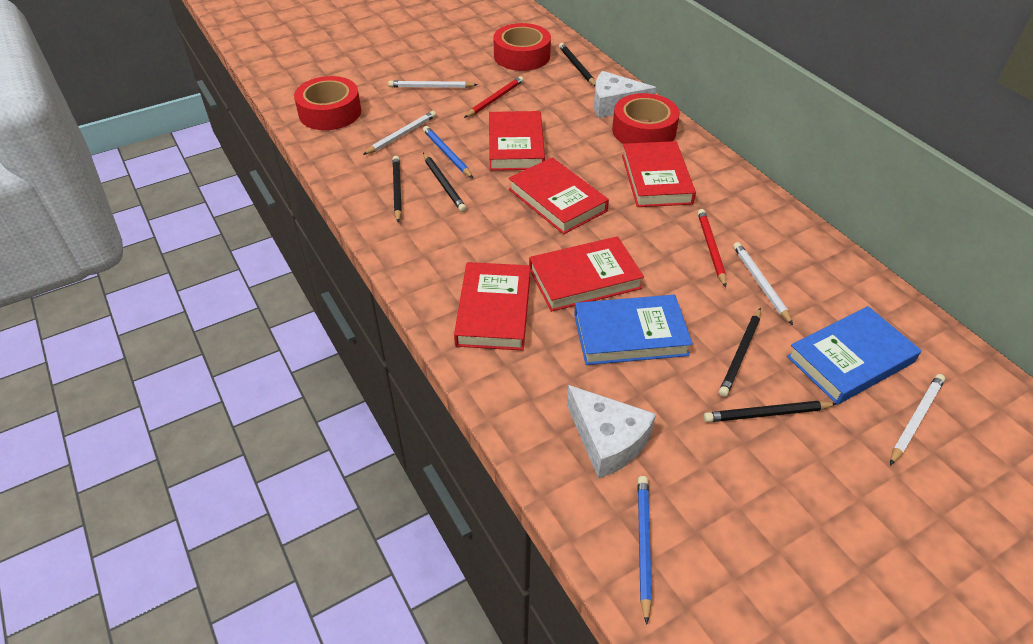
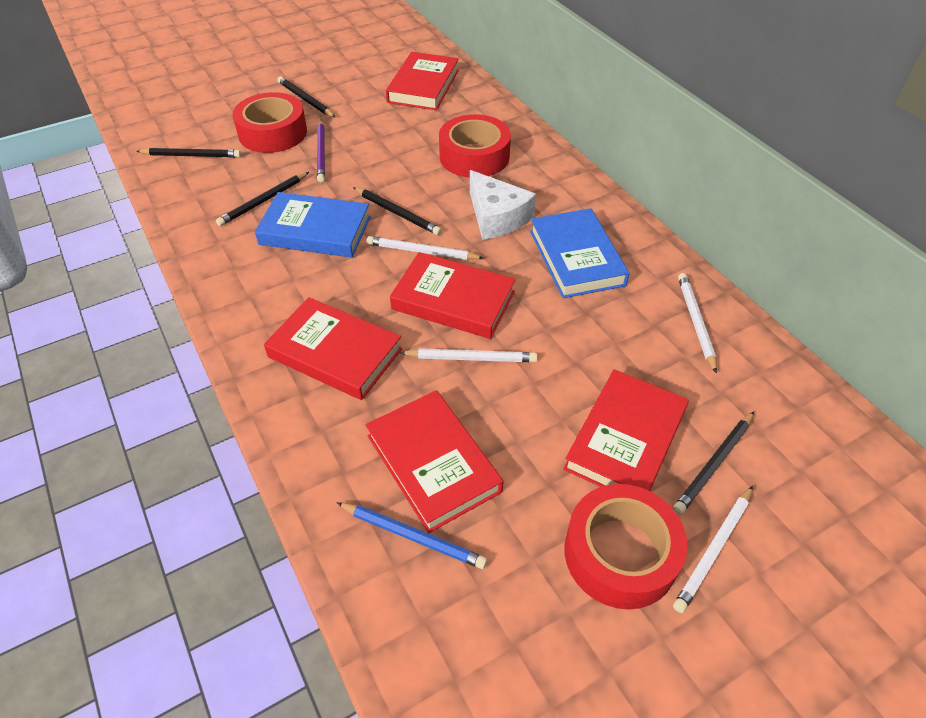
blue pencil: 2 -> 1
purple pencil: 0 -> 1
red pencil: 2 -> 0
white cheese: 2 -> 1

